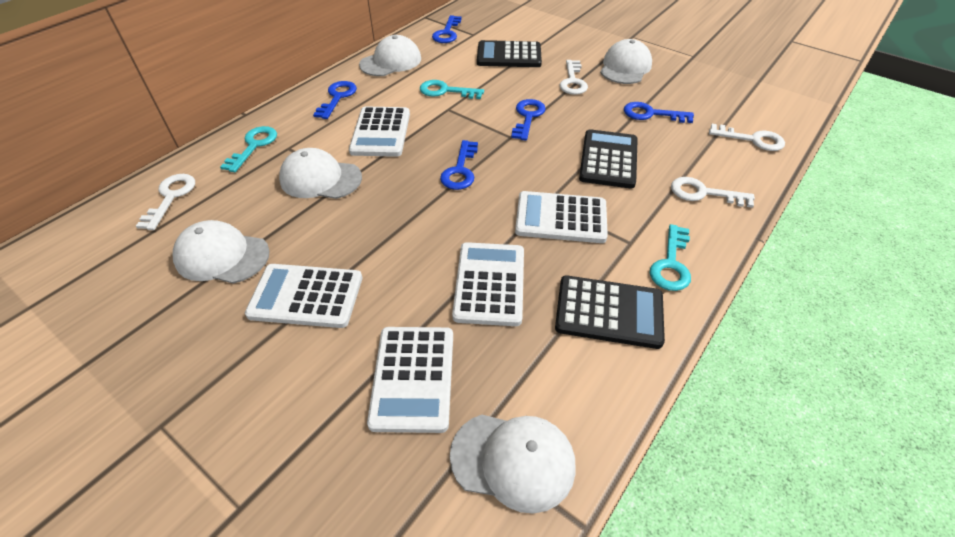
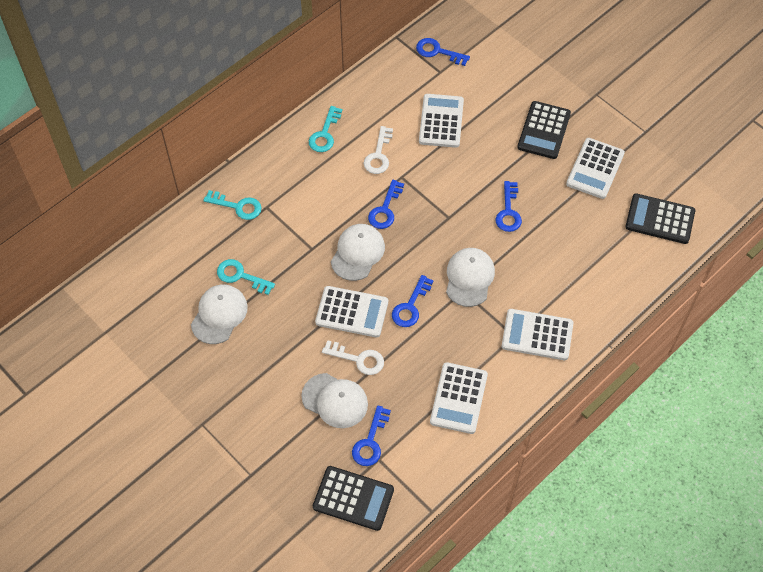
white cap: 5 -> 4
white key: 4 -> 2

